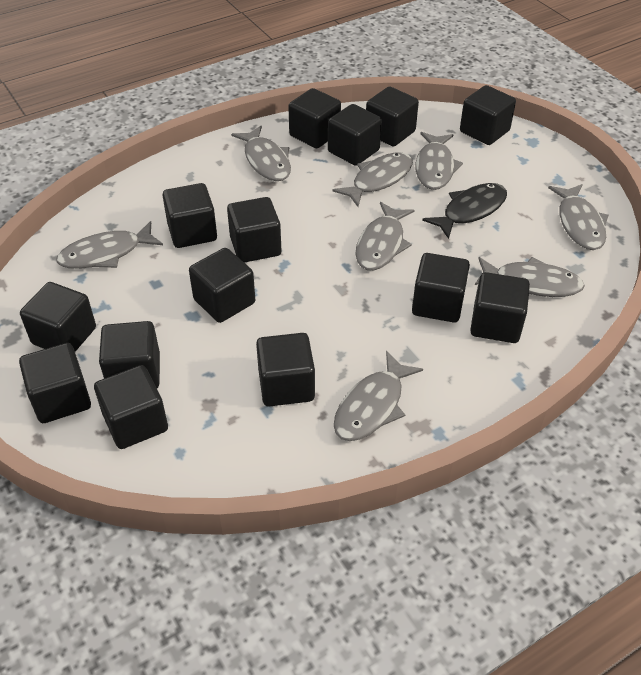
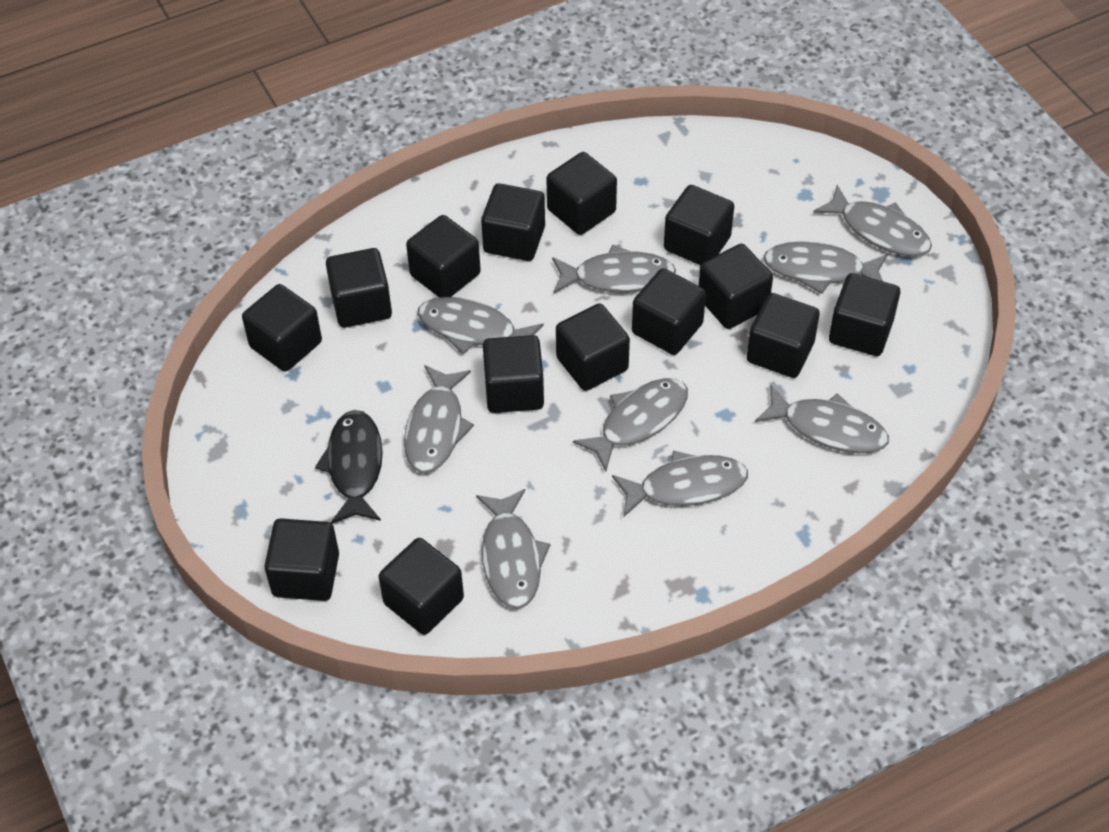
grey fish: 8 -> 9

